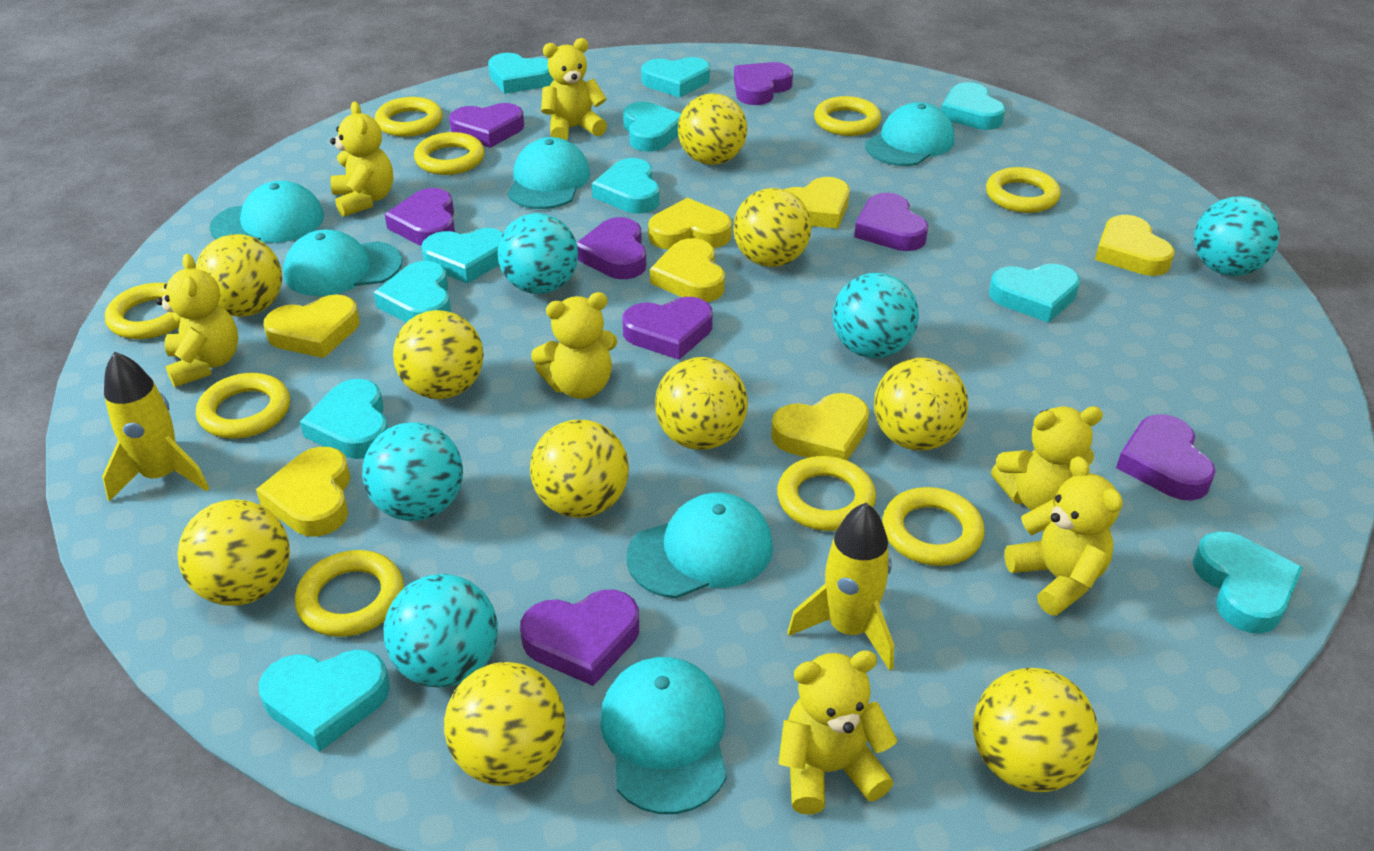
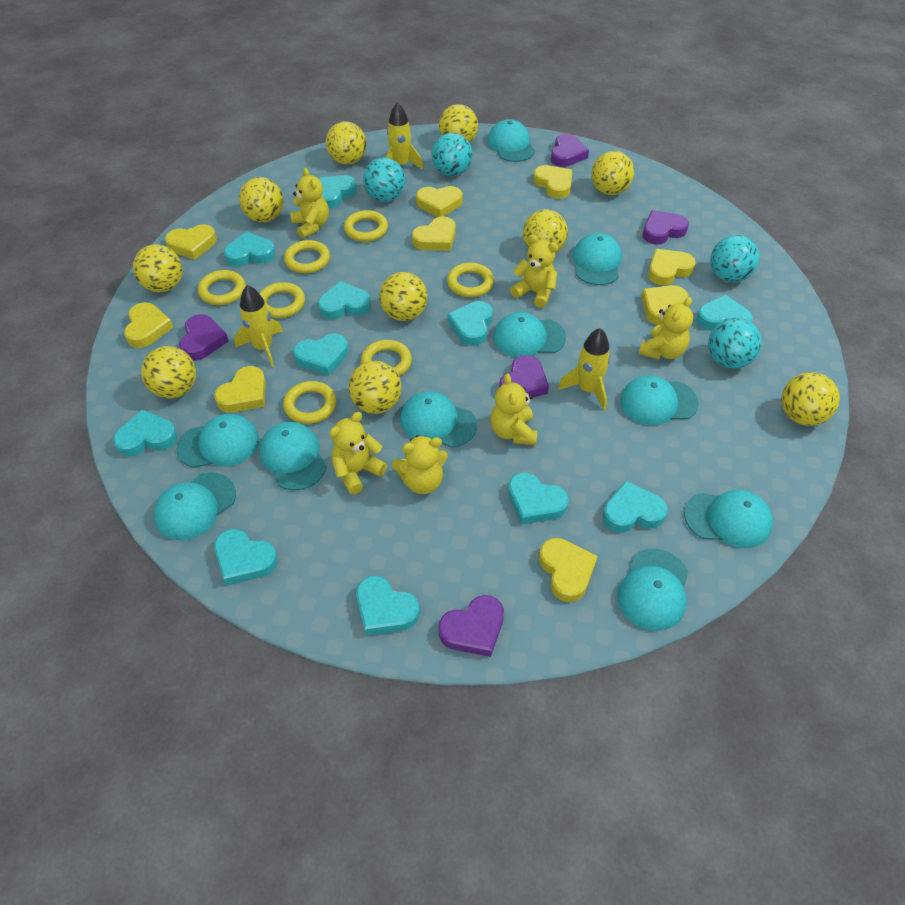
purple heart: 8 -> 5
turquoise ball: 5 -> 4
turquoise cap: 6 -> 10
yellow heart: 7 -> 9
yellow ring: 9 -> 7
yellow rocket: 2 -> 3
yellow teddy bear: 7 -> 6

